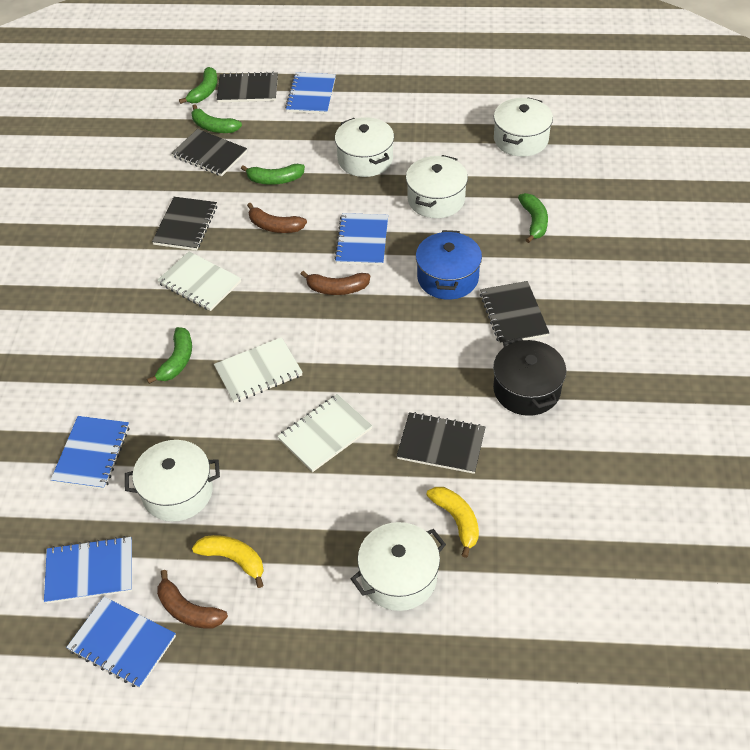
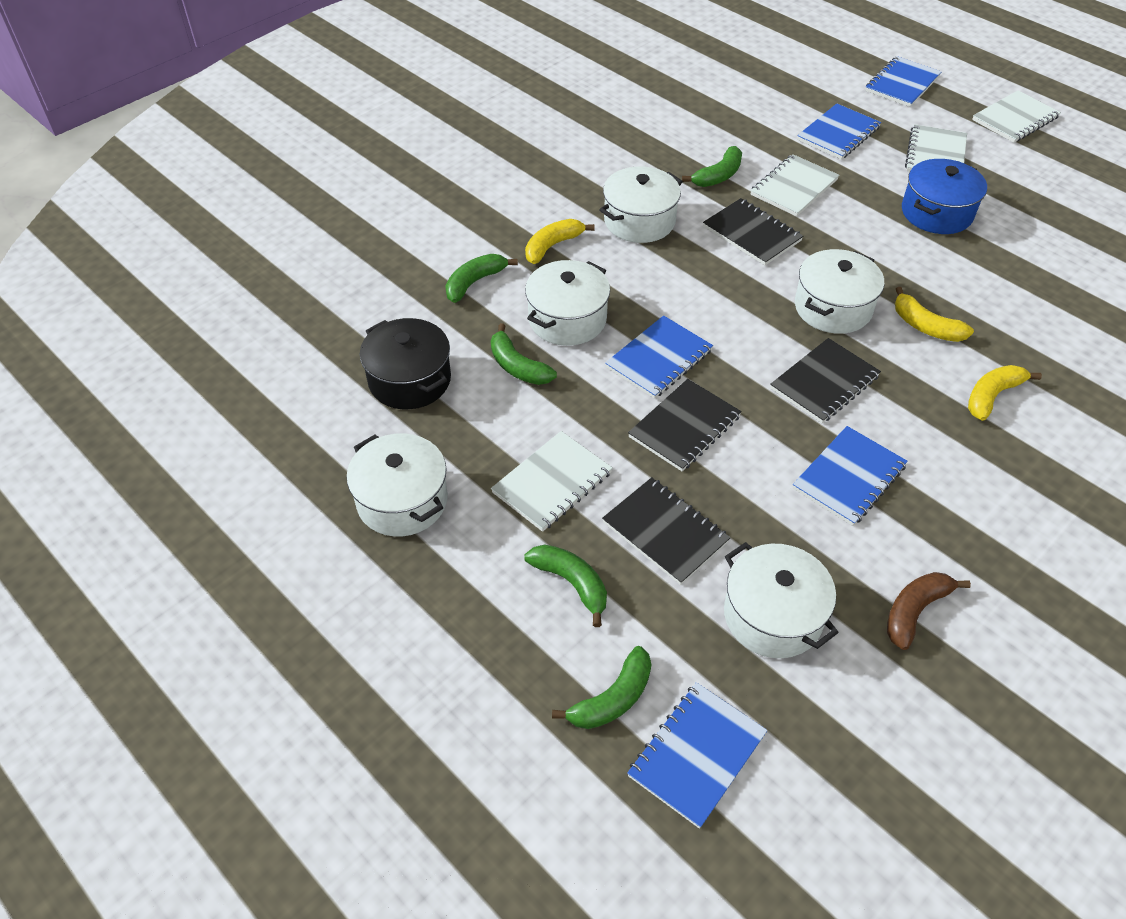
black notebook: 5 -> 4
brown banana: 3 -> 1
white notebook: 3 -> 4
yellow banana: 2 -> 3

